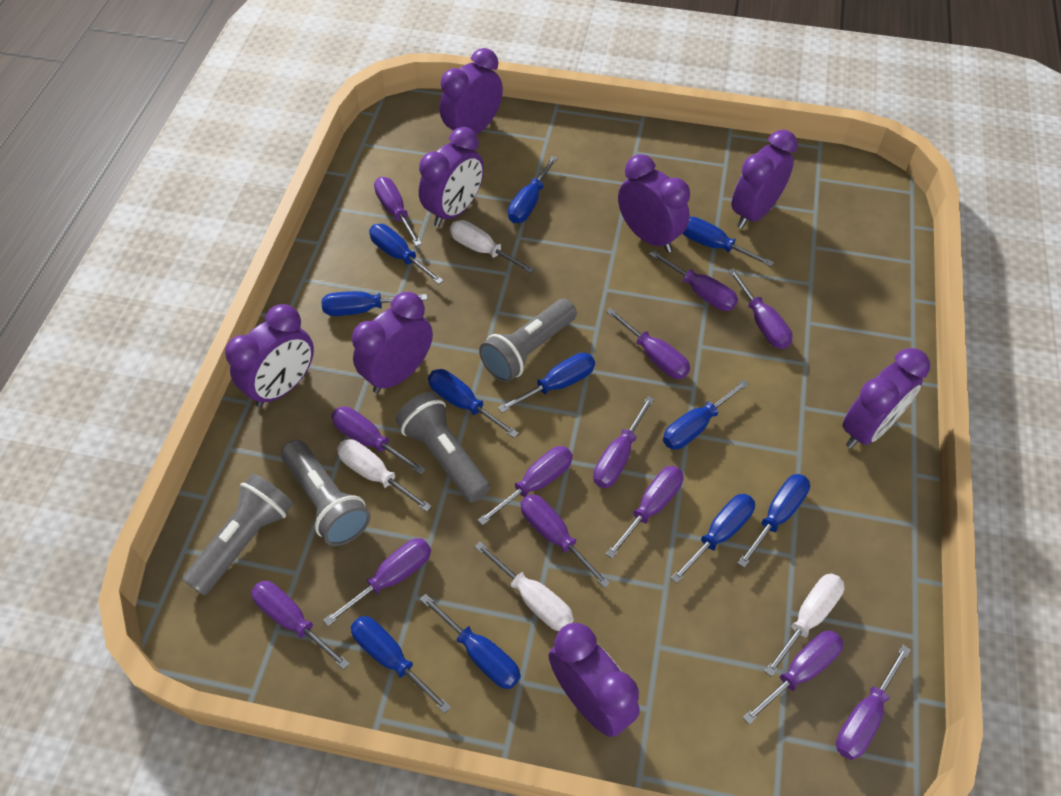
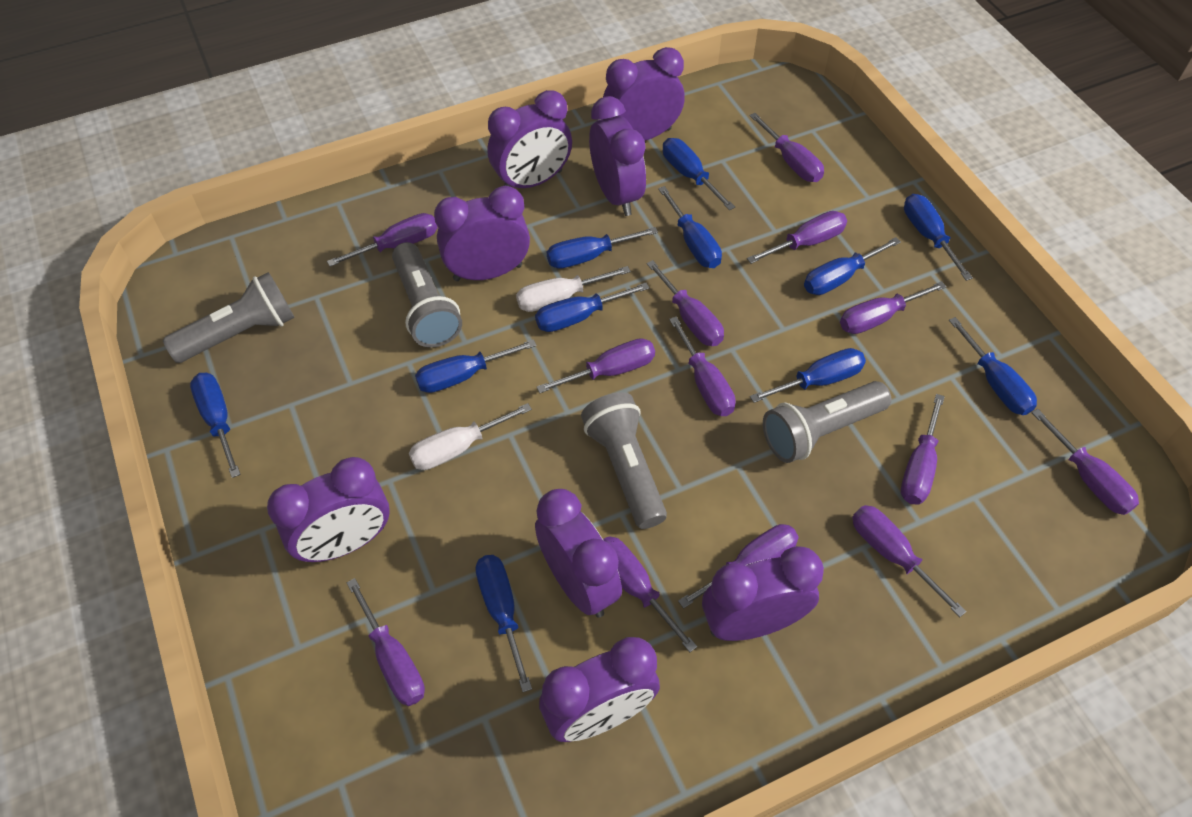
white screwdriver: 4 -> 2

